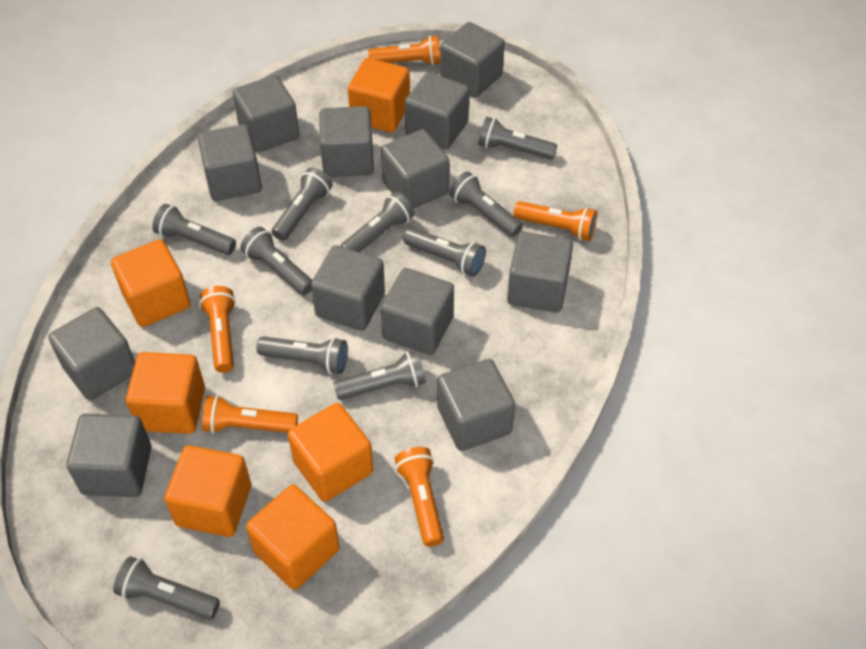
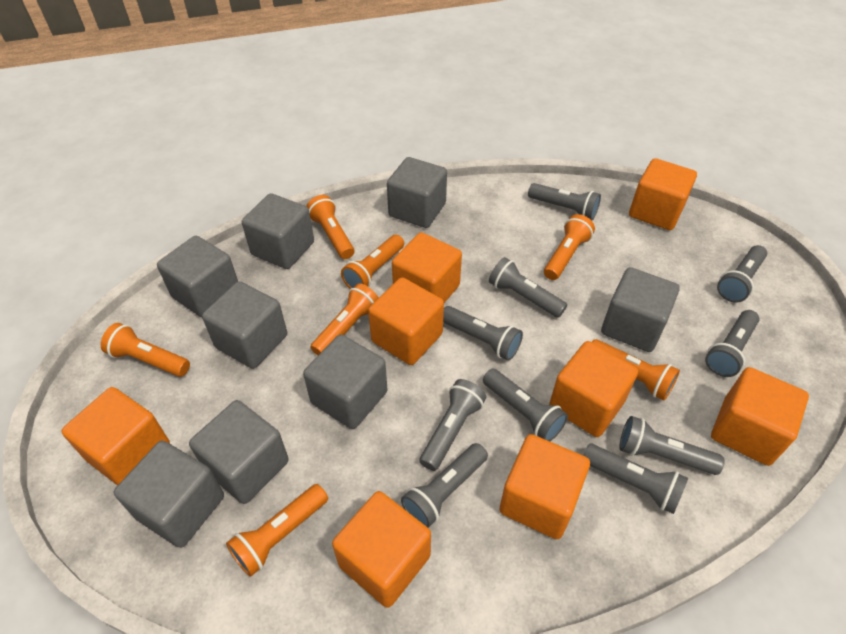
grey cube: 12 -> 8
orange cube: 6 -> 8
orange flashlight: 5 -> 7

